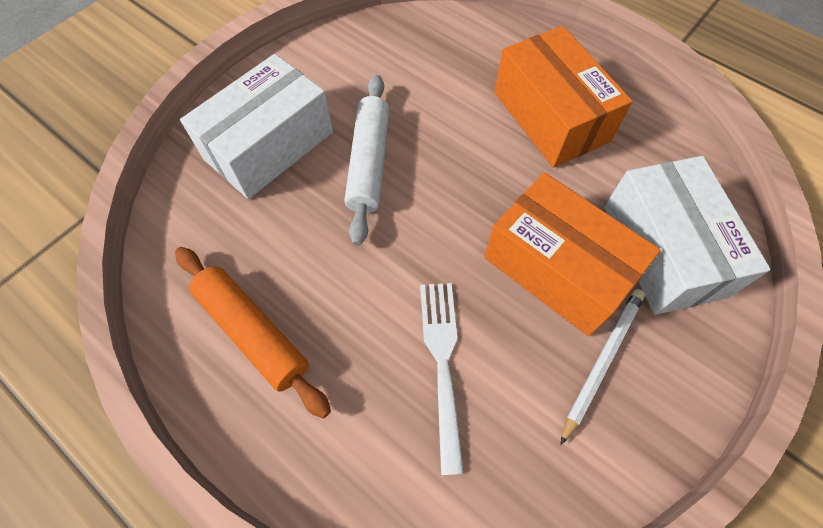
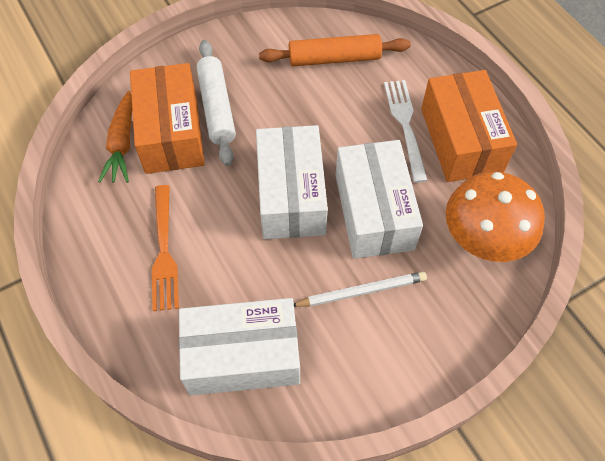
orange carrot: 0 -> 1
orange fork: 0 -> 1
orange mushroom: 0 -> 1
white box: 2 -> 3

